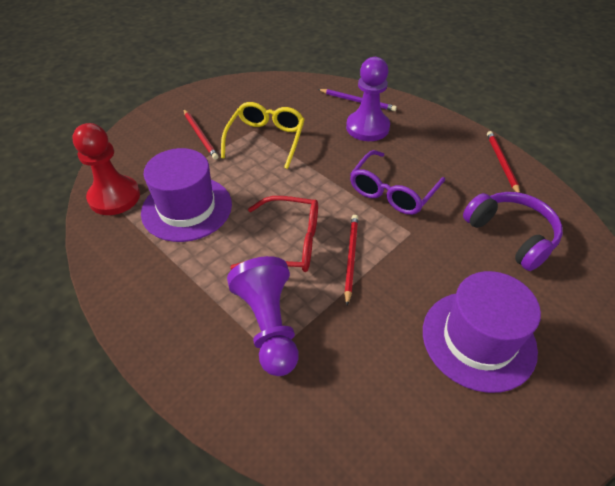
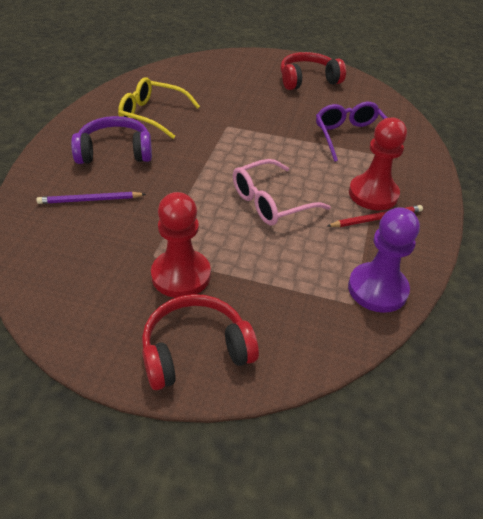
pink glasses: 0 -> 1
purple hat: 2 -> 0
purple pawn: 2 -> 1
red glasses: 1 -> 0
red headphones: 0 -> 2
red pawn: 1 -> 2
red pencil: 3 -> 1

